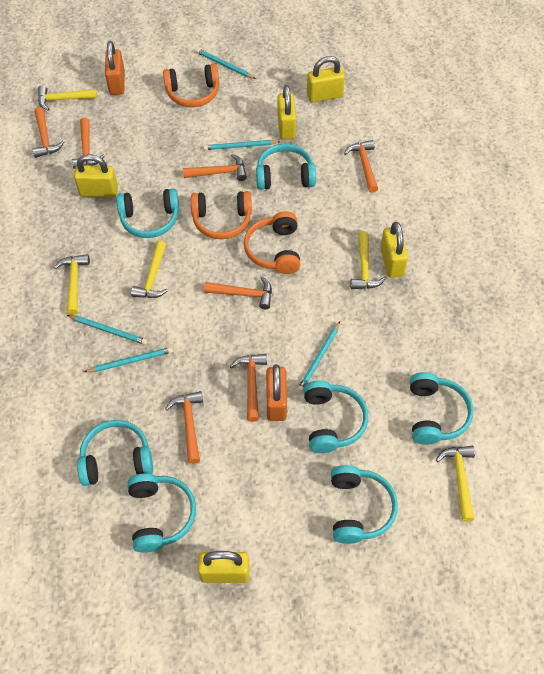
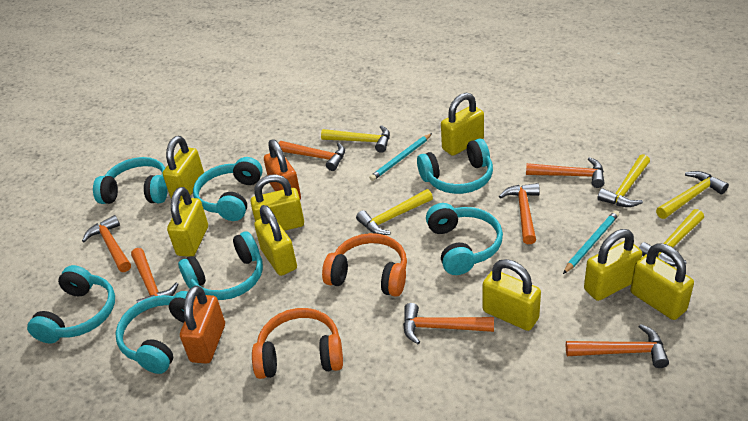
orange headphones: 3 -> 2
turquoise pencil: 5 -> 2
yellow padlock: 5 -> 8

